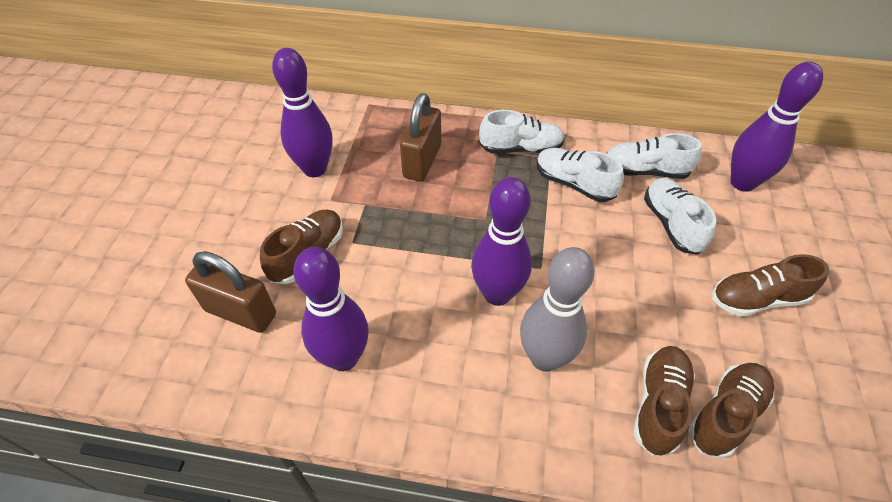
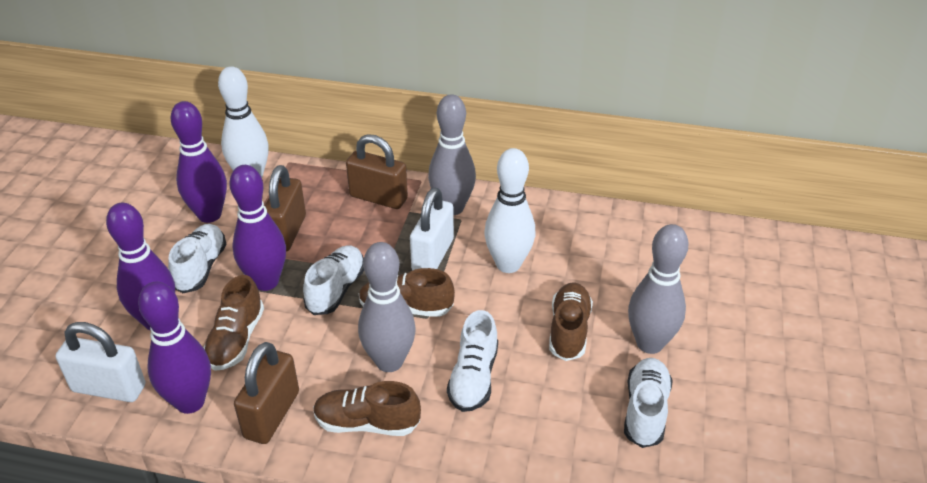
brown padlock: 2 -> 3
grey bowling pin: 1 -> 3
white bowling pin: 0 -> 2
white padlock: 0 -> 2

